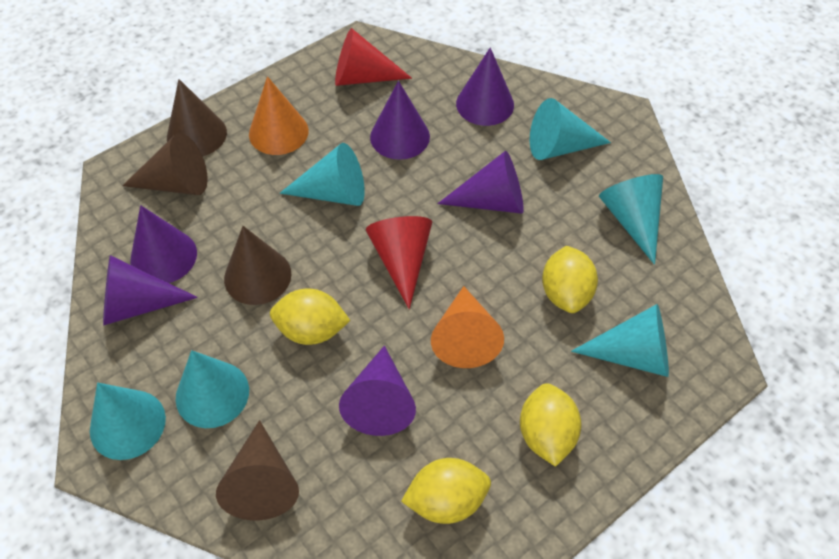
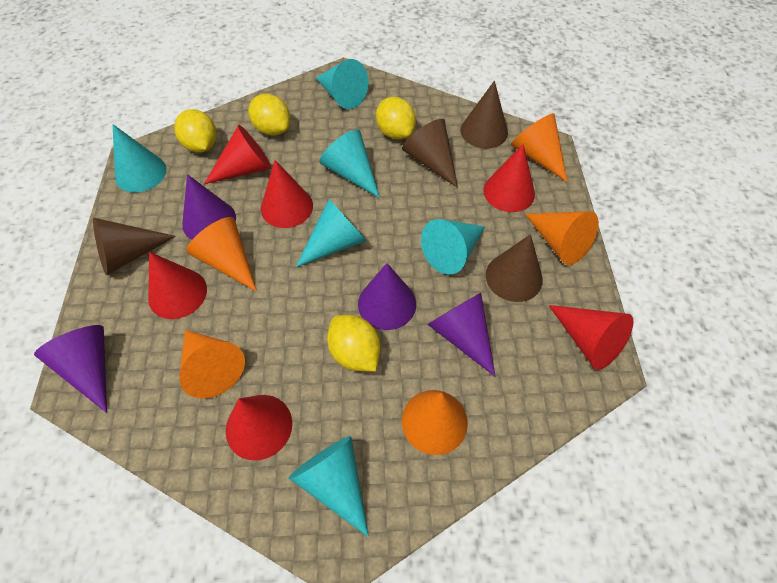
orange cone: 2 -> 5
purple cone: 6 -> 4
red cone: 2 -> 6

